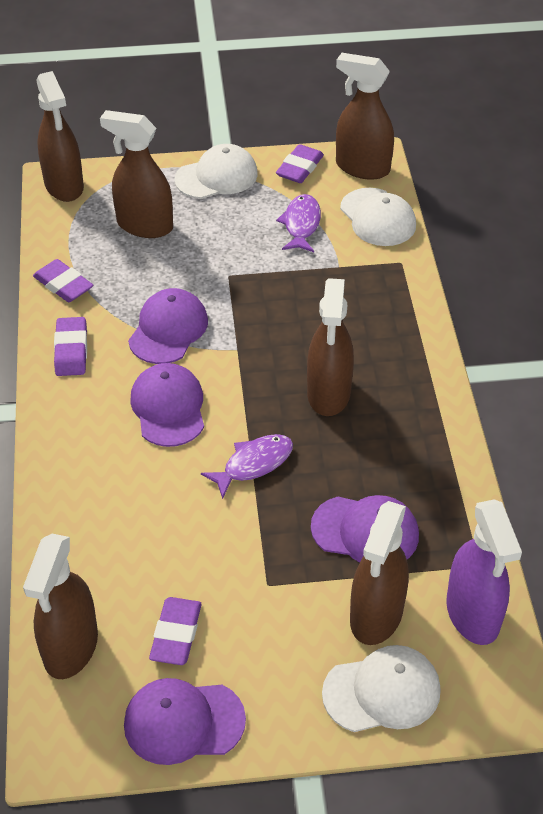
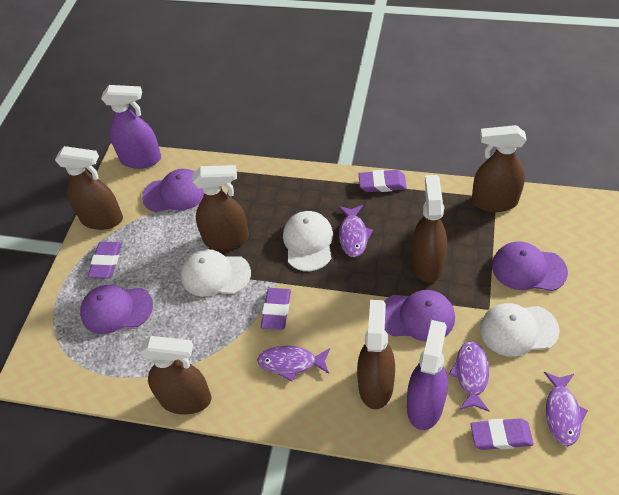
purple fish: 2 -> 4
purple spray bottle: 1 -> 2

